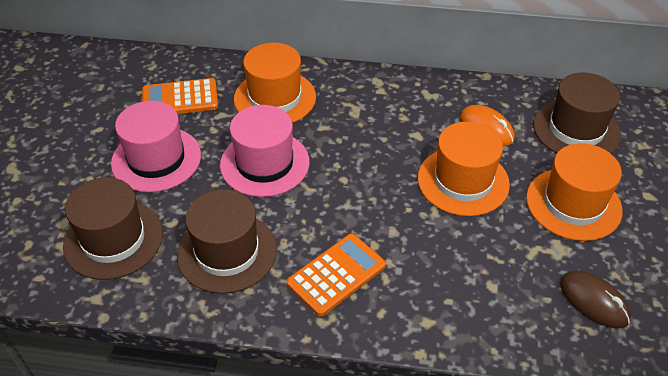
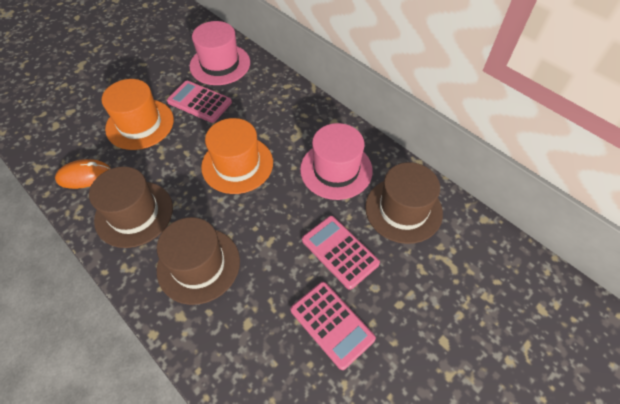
brown mouse: 1 -> 0
orange calculator: 2 -> 0
orange hat: 3 -> 2
pink calculator: 0 -> 3

